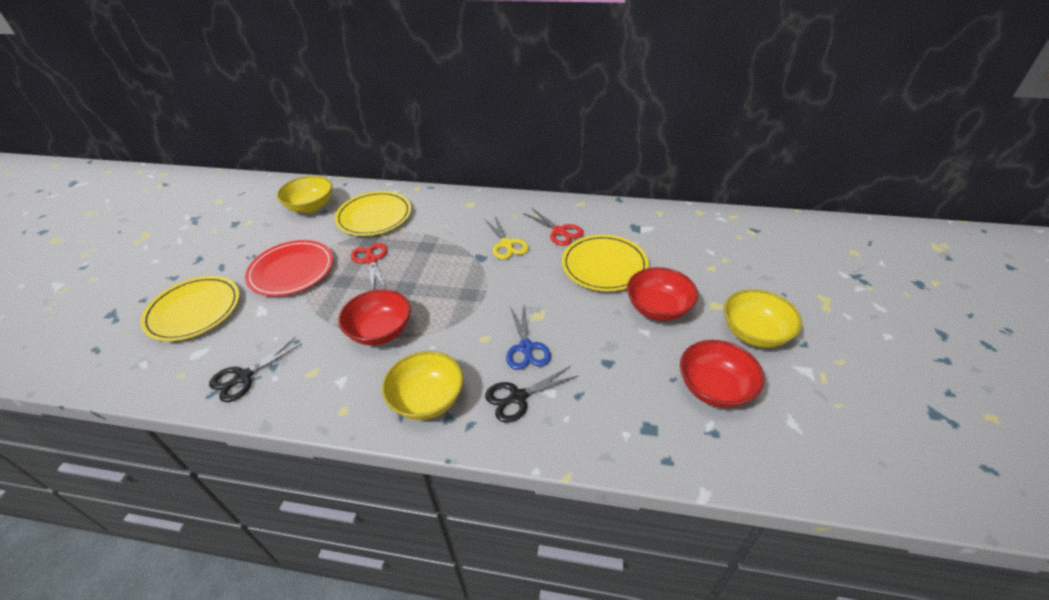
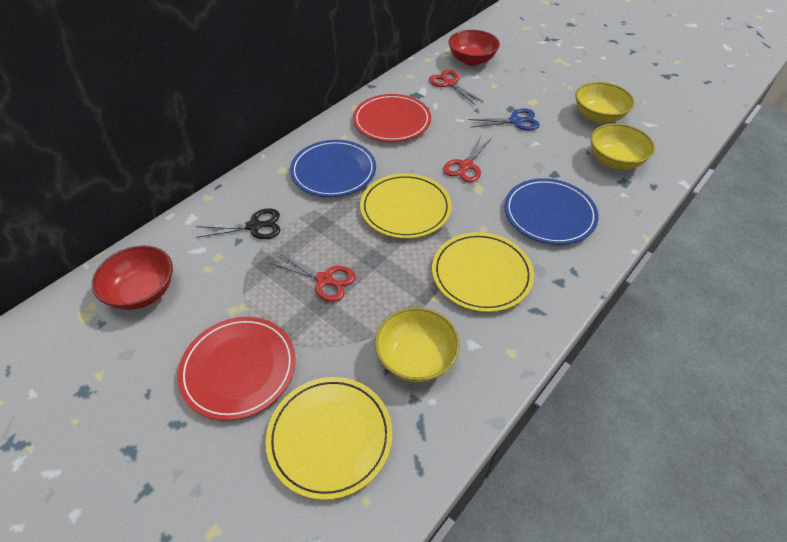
black scissors: 2 -> 1
blue plate: 0 -> 2
red bowl: 3 -> 2
red plate: 1 -> 2
red scissors: 2 -> 3
yellow scissors: 1 -> 0

